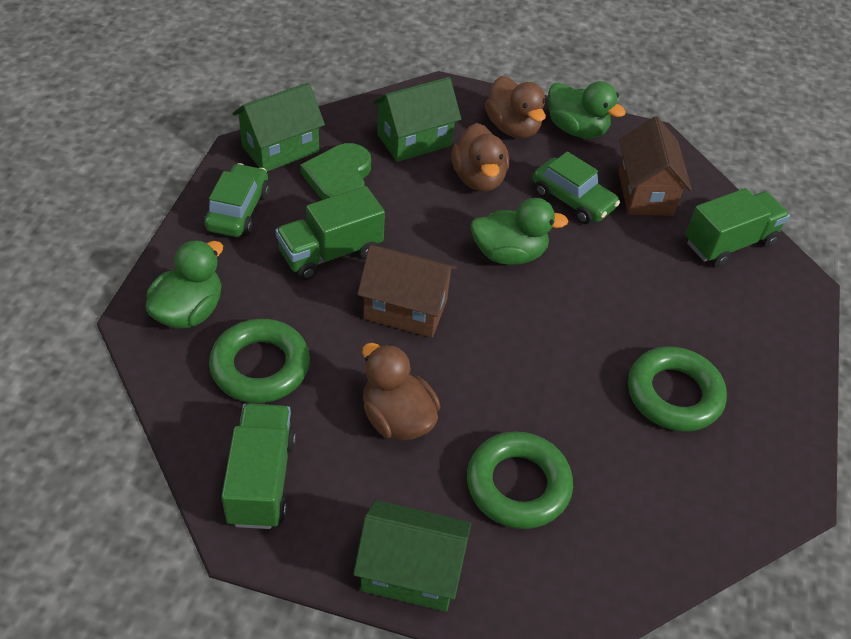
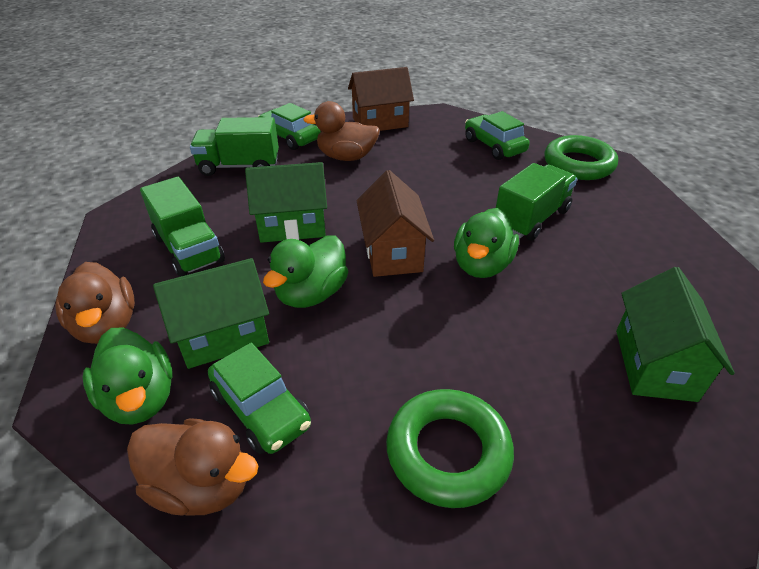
green car: 2 -> 3
green heart: 1 -> 0
green ring: 3 -> 2

